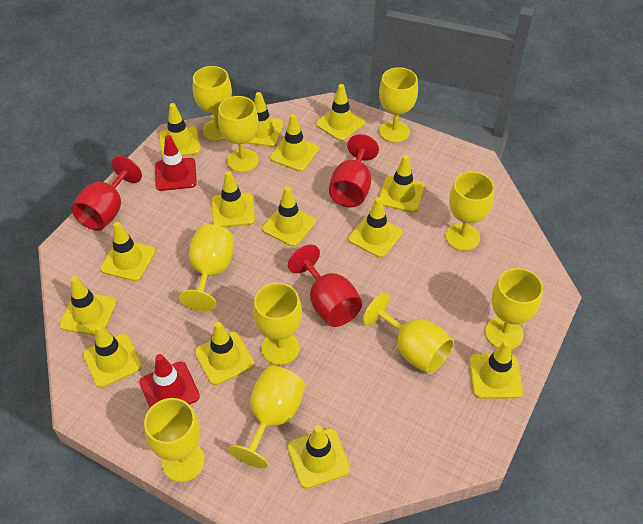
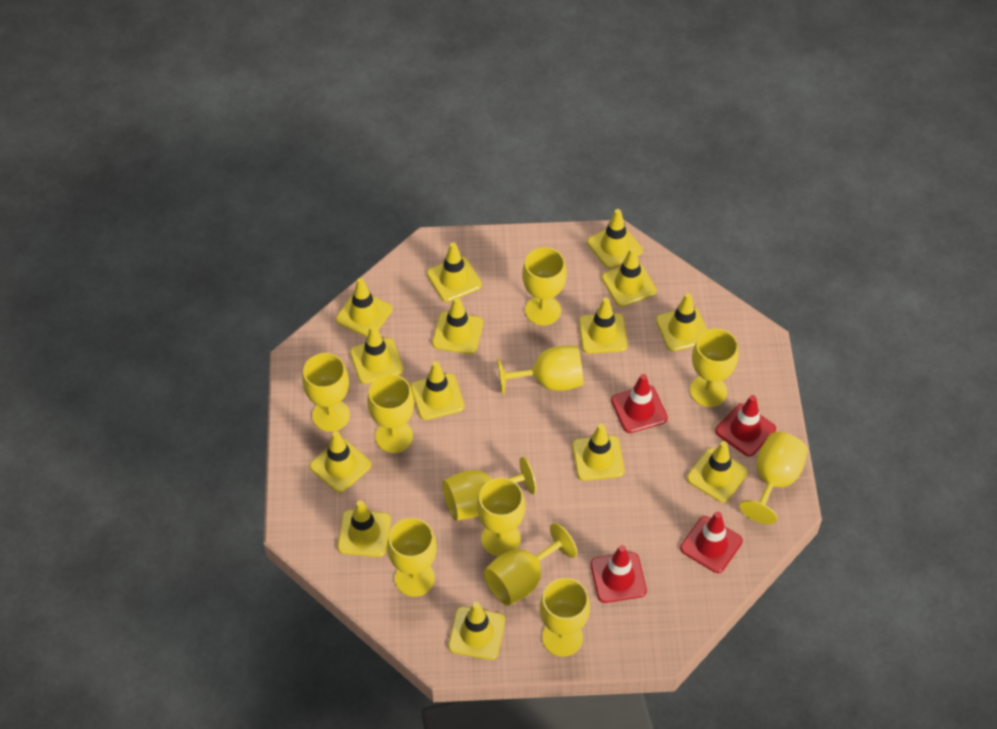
red goblet: 3 -> 0
red traffic cone: 2 -> 4
yellow goblet: 10 -> 11

